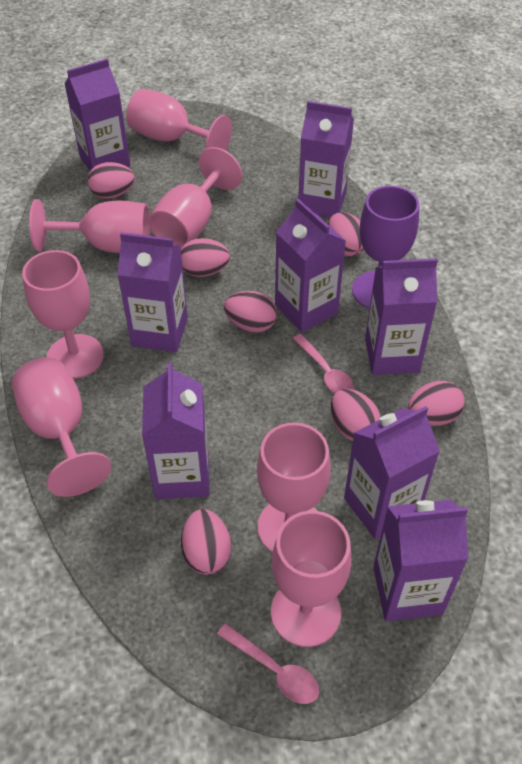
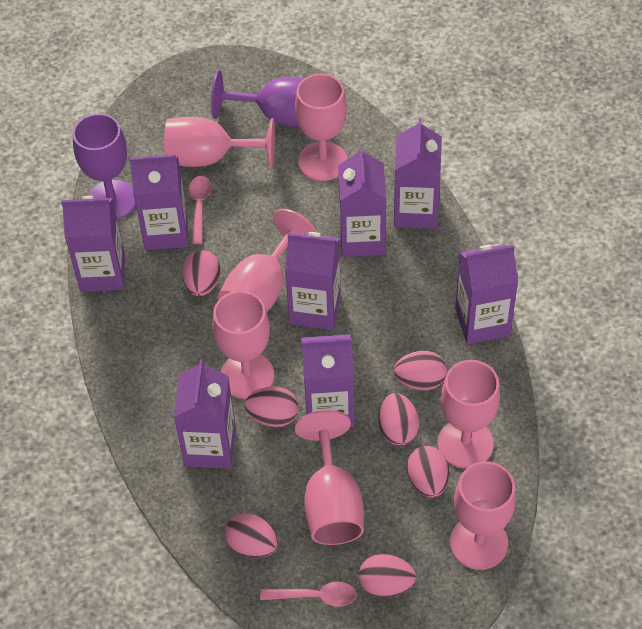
purple goblet: 1 -> 2

